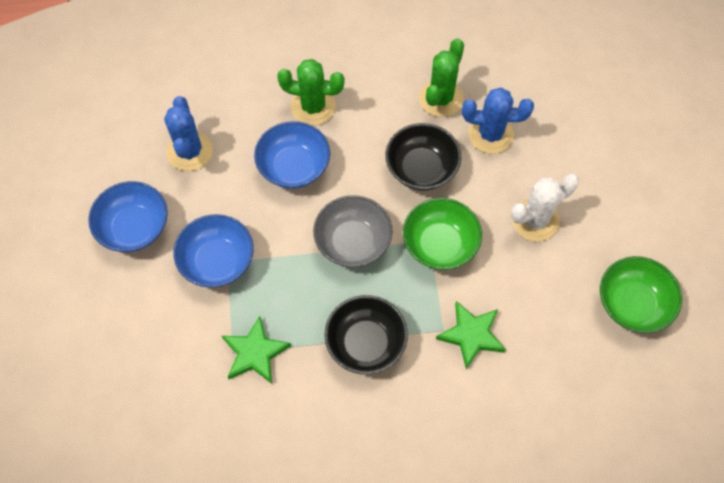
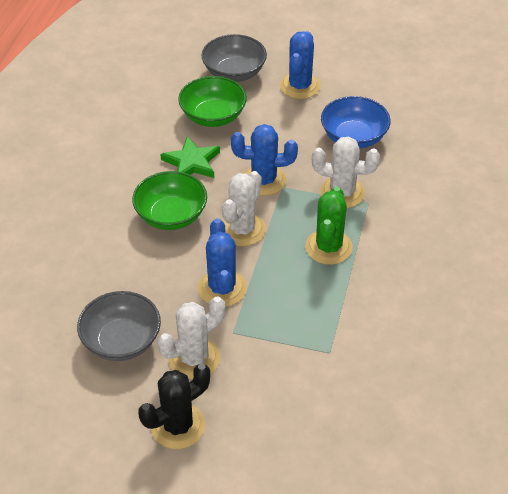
black bowl: 2 -> 0
black cactus: 0 -> 1
blue bowl: 3 -> 1
blue cactus: 2 -> 3
green cactus: 2 -> 1
green star: 2 -> 1
grey bowl: 1 -> 2
white cactus: 1 -> 3

